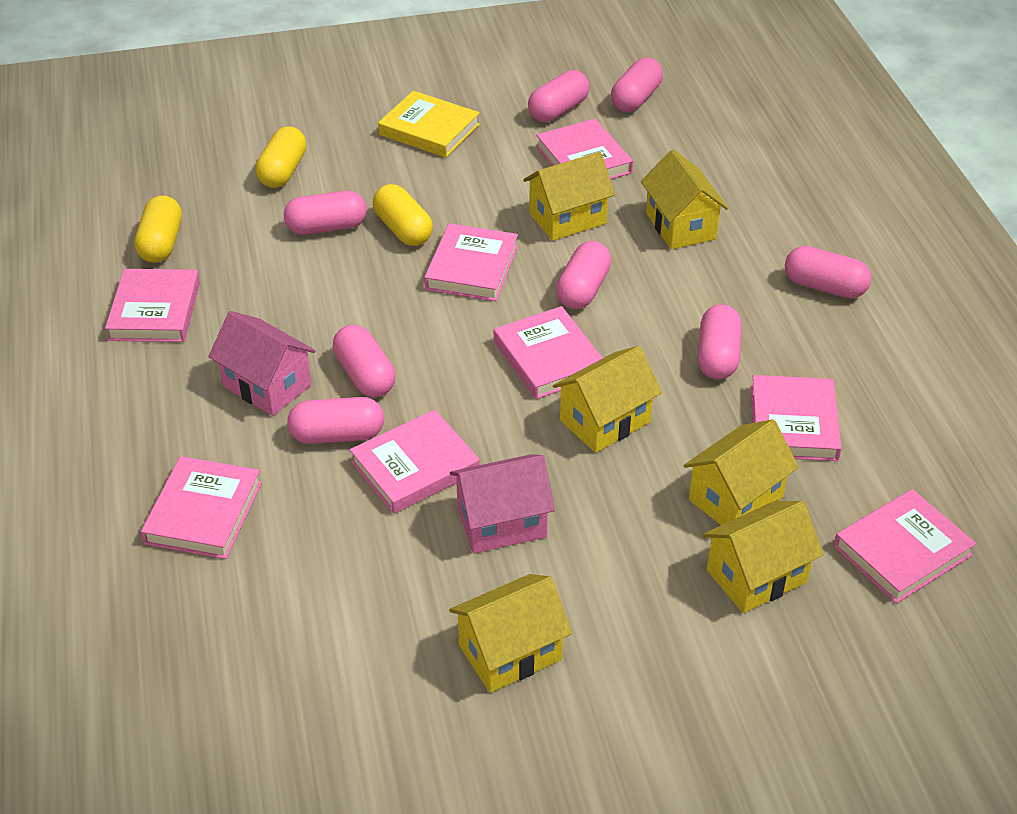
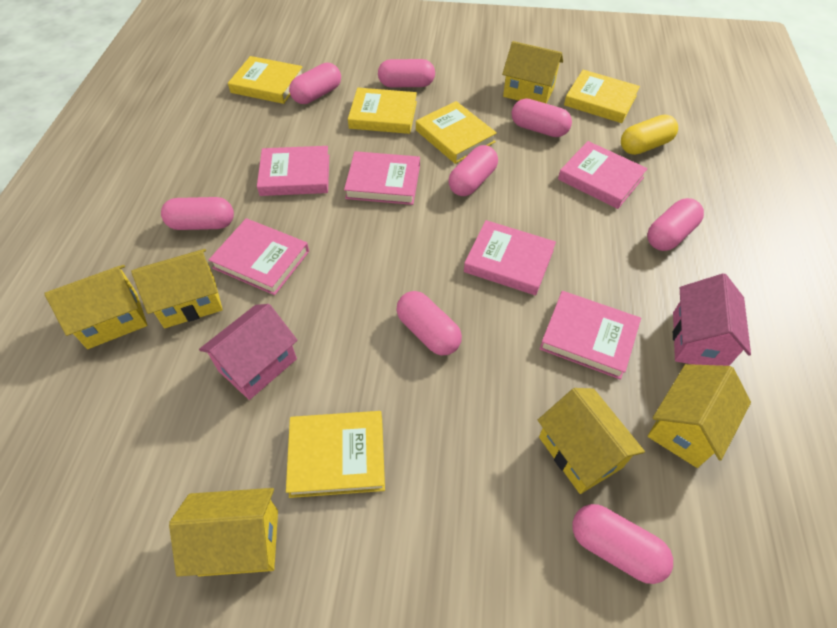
pink book: 8 -> 6
yellow book: 1 -> 5
yellow capsule: 3 -> 1

